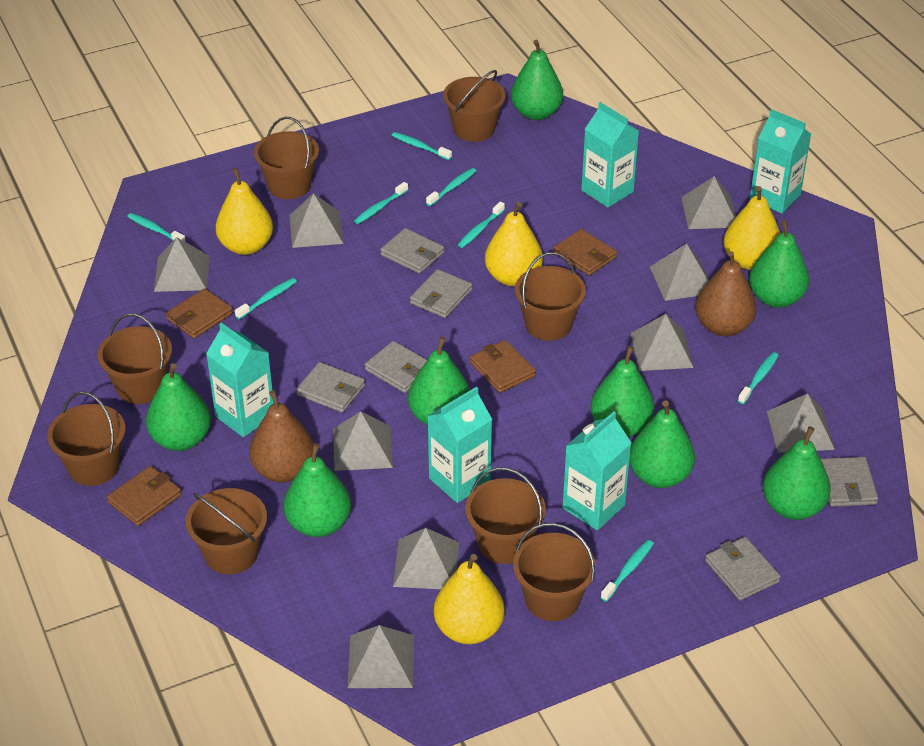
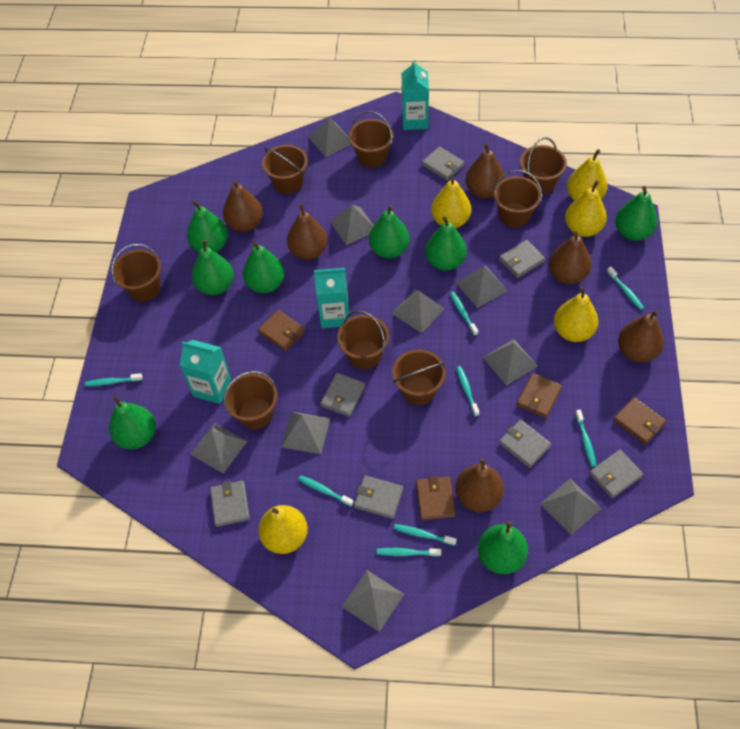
brown pear: 2 -> 6
grey wallet: 6 -> 7
turquoise carton: 5 -> 3
yellow pear: 4 -> 5

